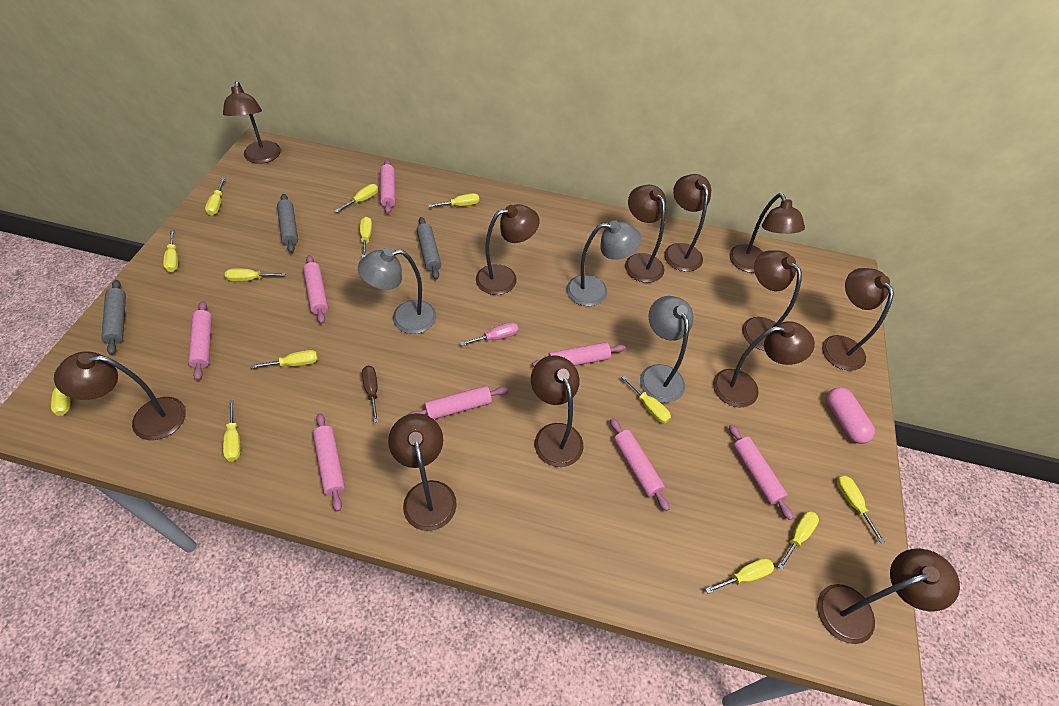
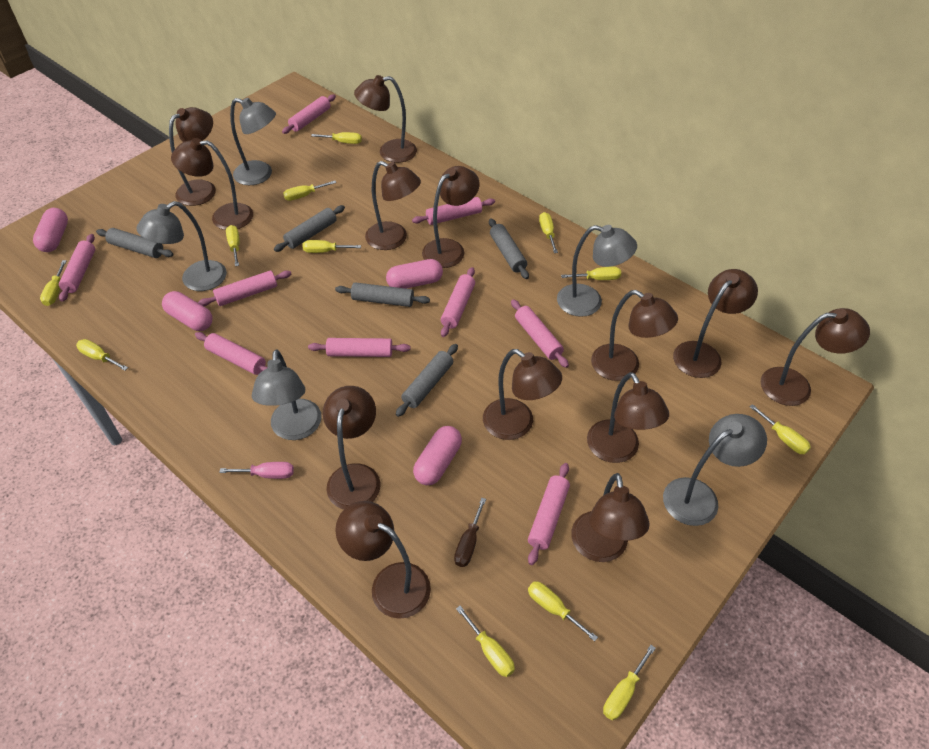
brown lamp: 12 -> 13
grey lamp: 3 -> 5
grey rolling pin: 3 -> 5
pink capsule: 1 -> 4
pink rolling pin: 8 -> 9
yellow screwdriver: 13 -> 12

